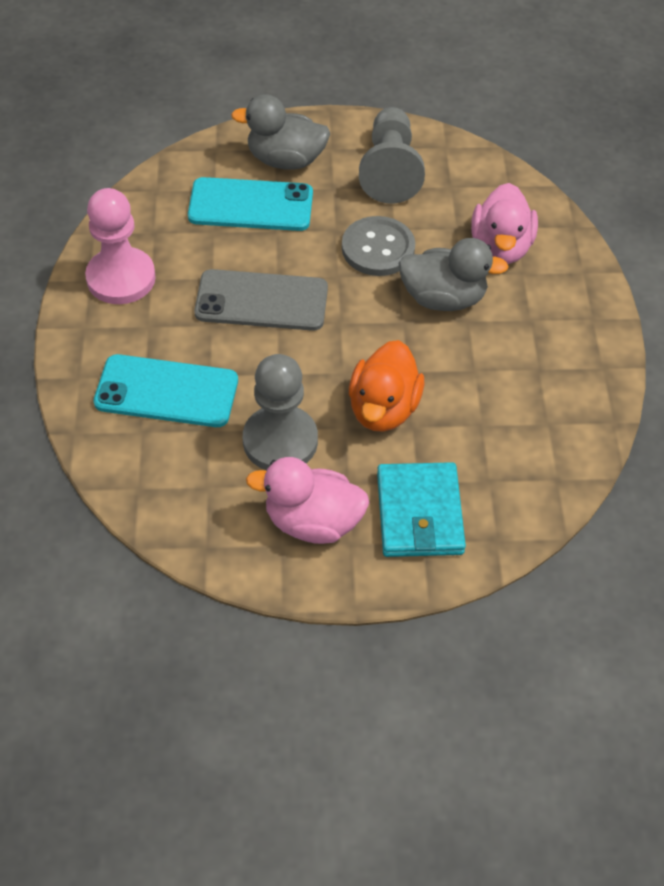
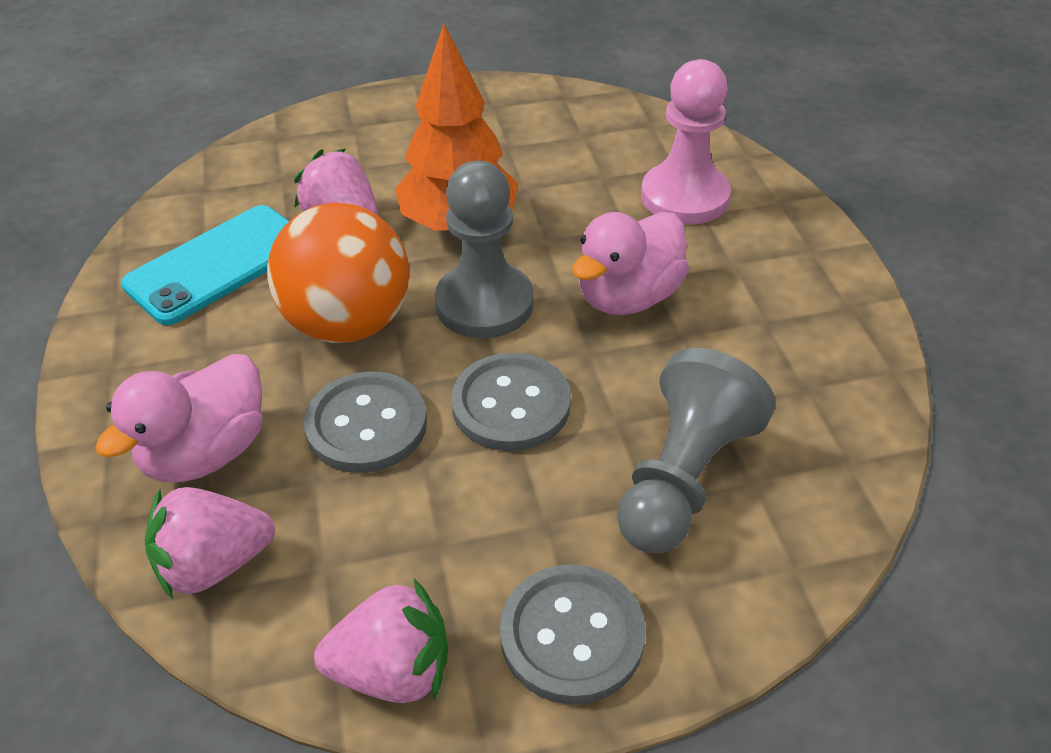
grey button: 1 -> 3
grey duck: 2 -> 0
grey phone: 1 -> 0
orange ball: 0 -> 1
orange duck: 1 -> 0
orange tree: 0 -> 1
pink strawberry: 0 -> 3
turquoise phone: 2 -> 1
turquoise wallet: 1 -> 0

